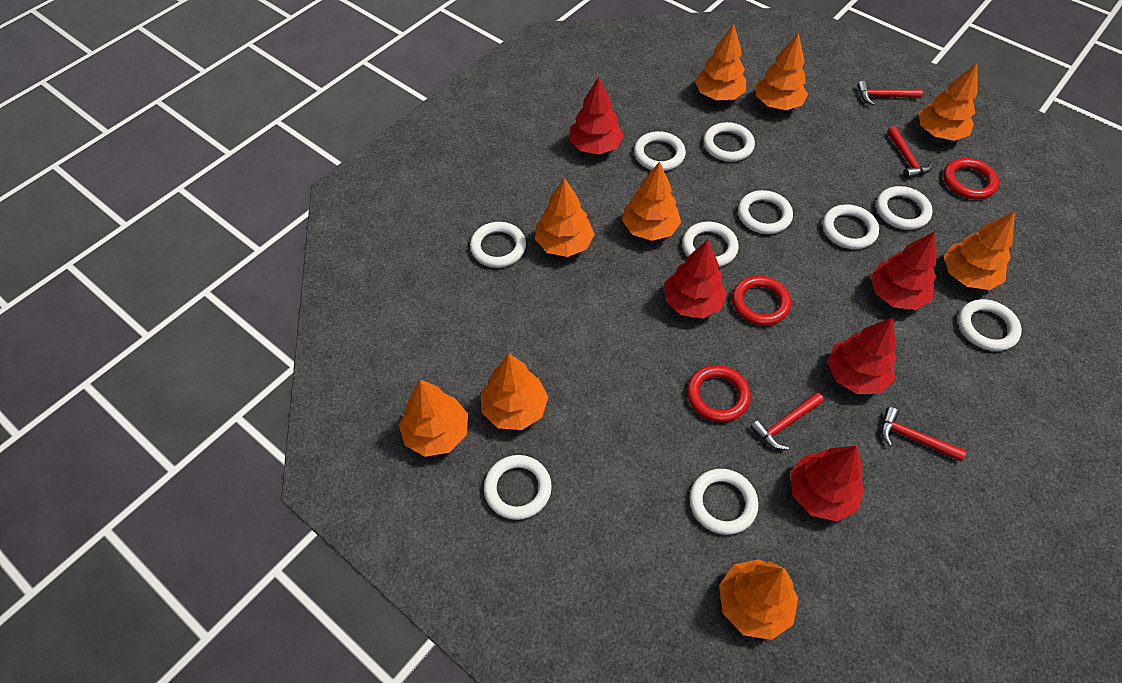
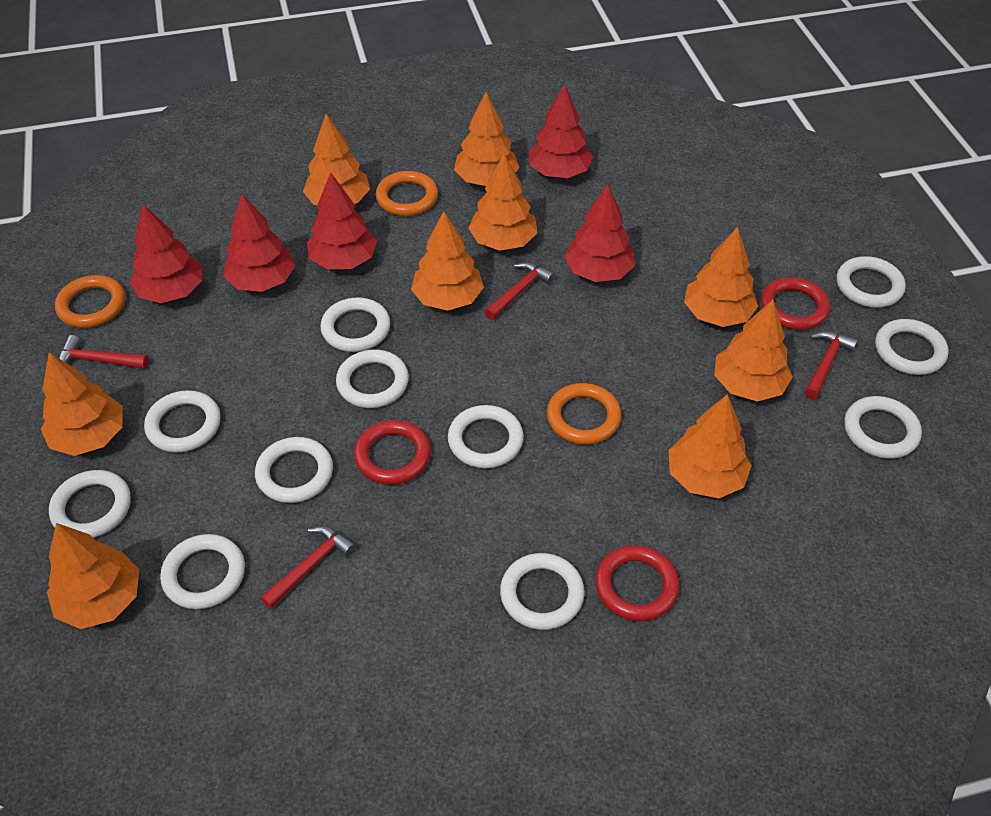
orange ring: 0 -> 3
white ring: 10 -> 11

